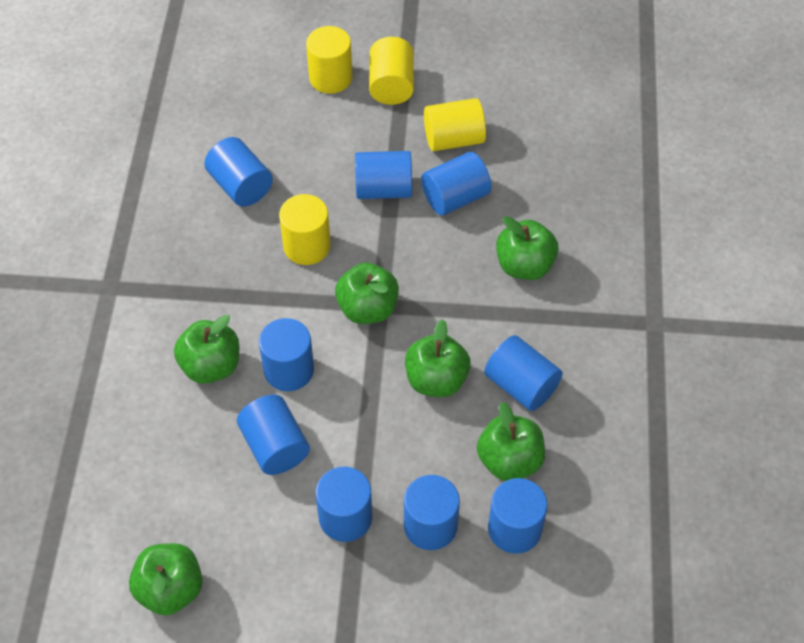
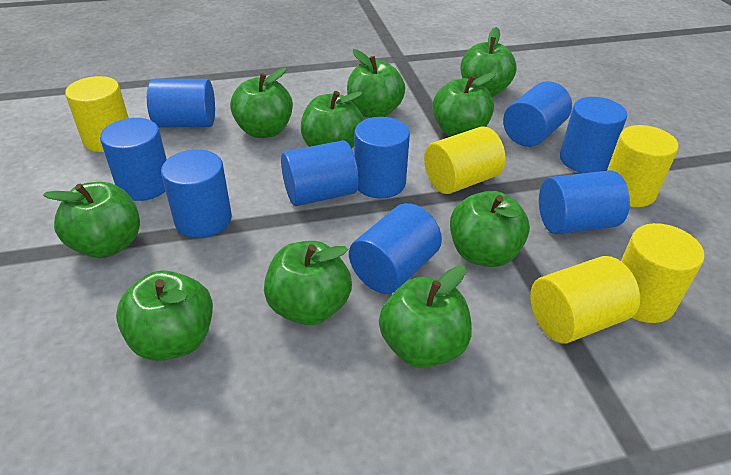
green apple: 6 -> 10
yellow cylinder: 4 -> 5

